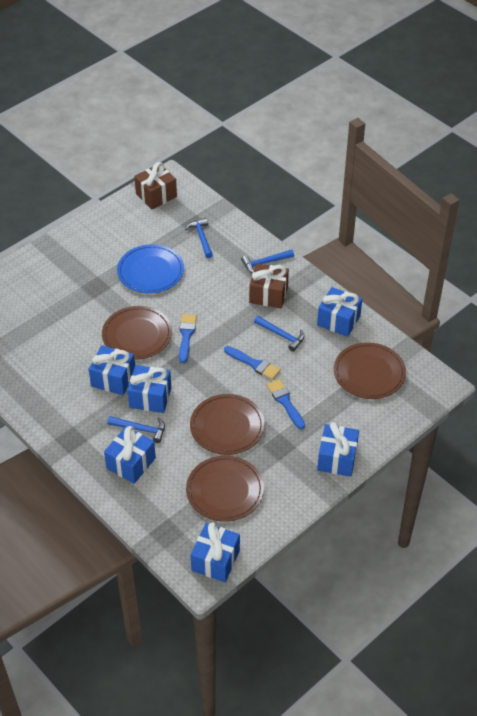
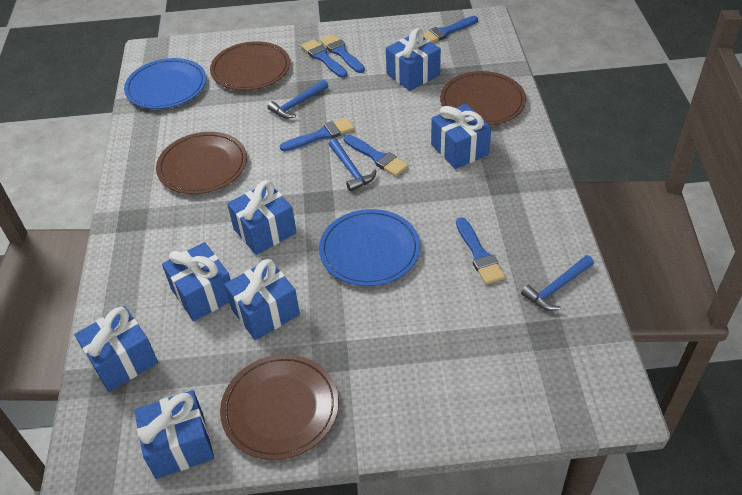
blue brush: 3 -> 6
blue gift: 6 -> 7
blue hammer: 4 -> 3
blue plate: 1 -> 2
brown gift: 2 -> 0

